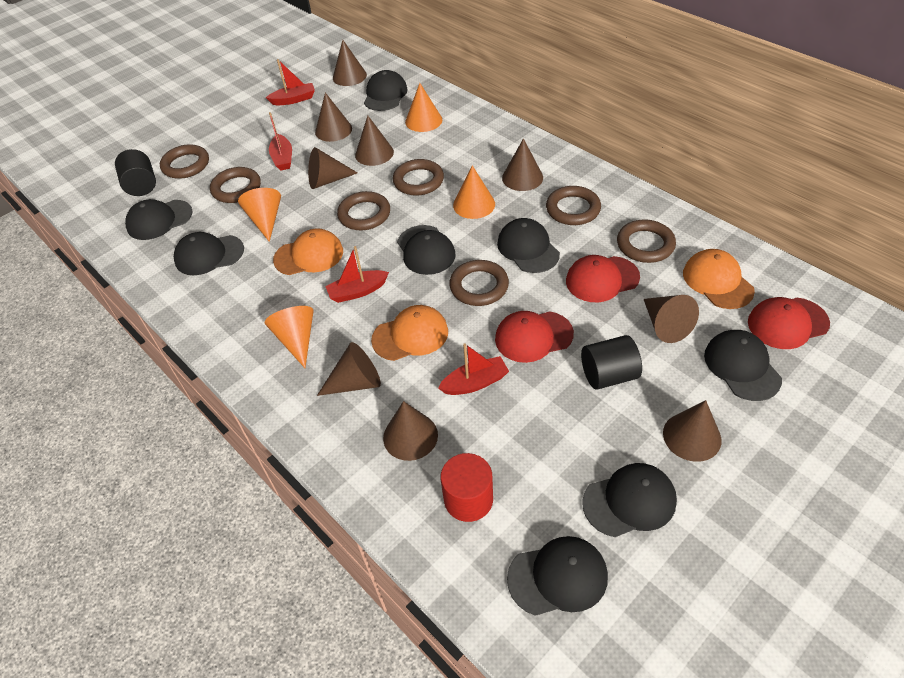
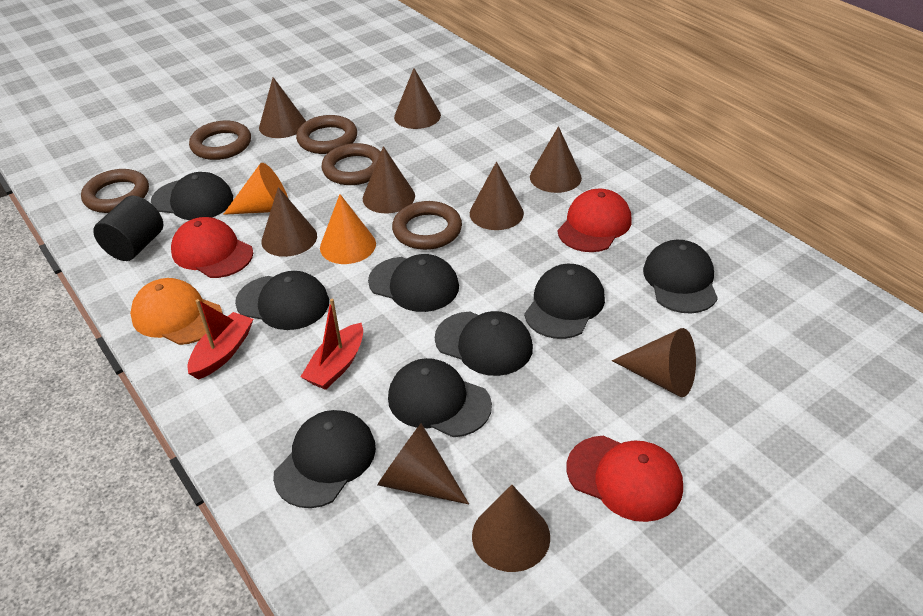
black cylinder: 2 -> 1
brown ring: 7 -> 5
orange cap: 3 -> 1
orange cone: 4 -> 2
red boat: 4 -> 2
red cylinder: 1 -> 0

